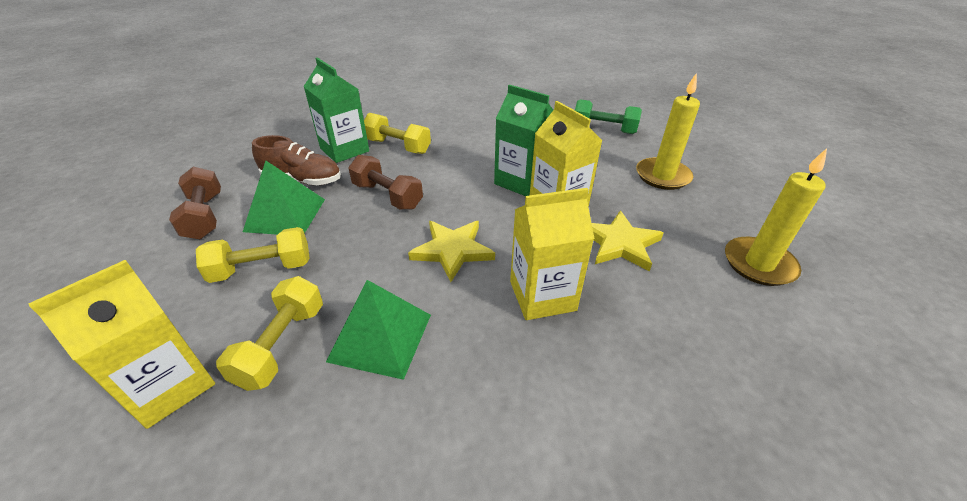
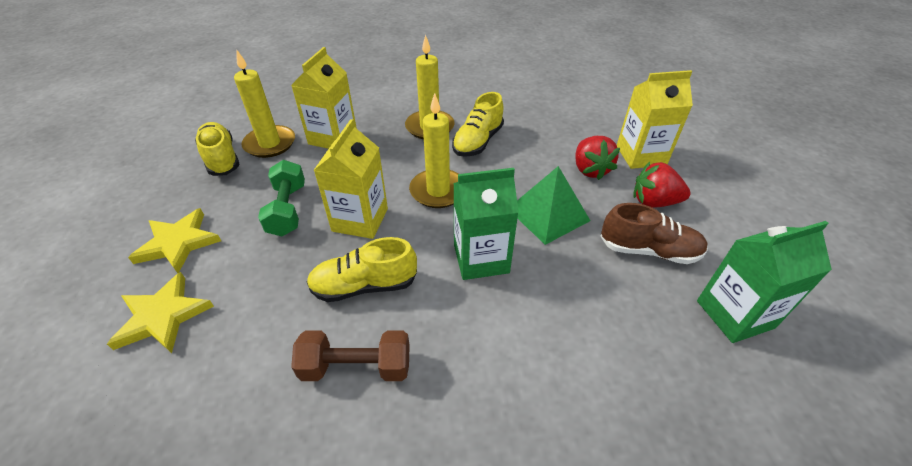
brown dumbbell: 2 -> 1
green pyramid: 2 -> 1
red strawberry: 0 -> 2
yellow candle: 2 -> 3
yellow dumbbell: 3 -> 0
yellow shoe: 0 -> 3

